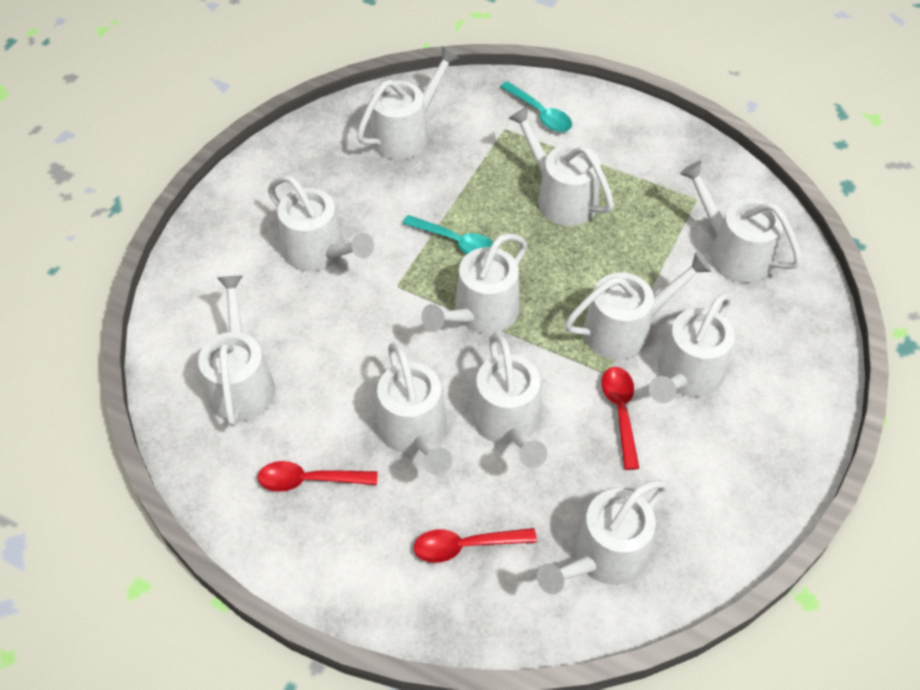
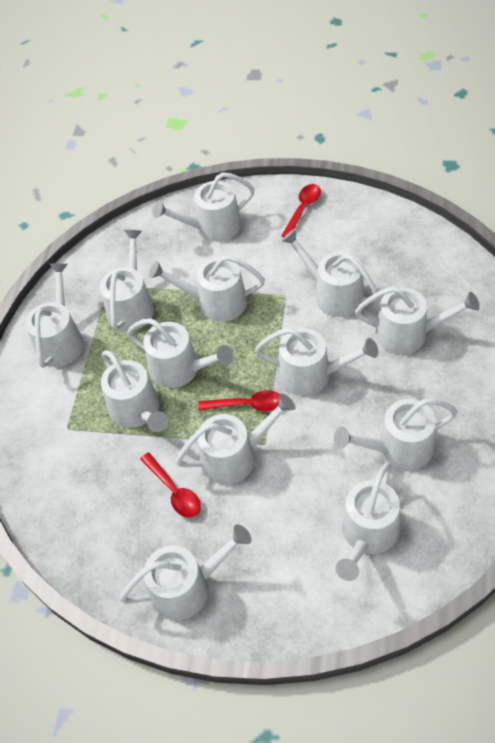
turquoise spoon: 2 -> 0
white watering can: 11 -> 13

